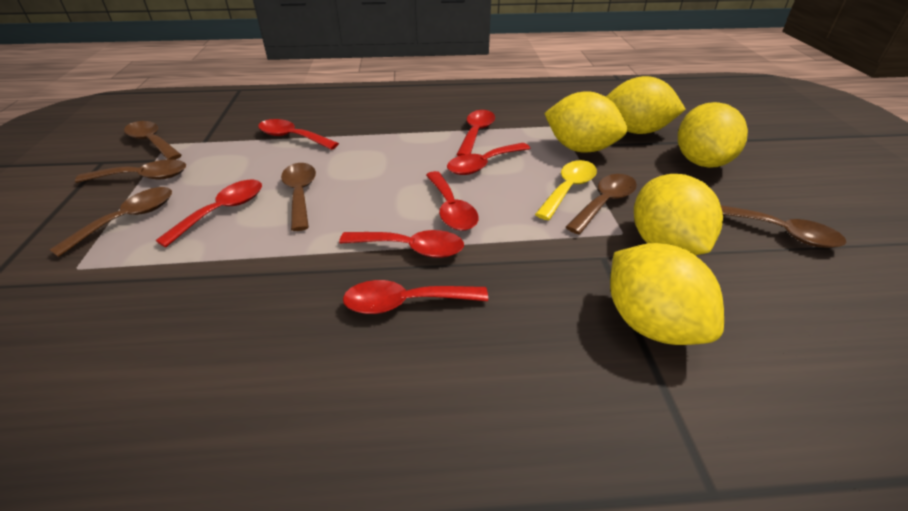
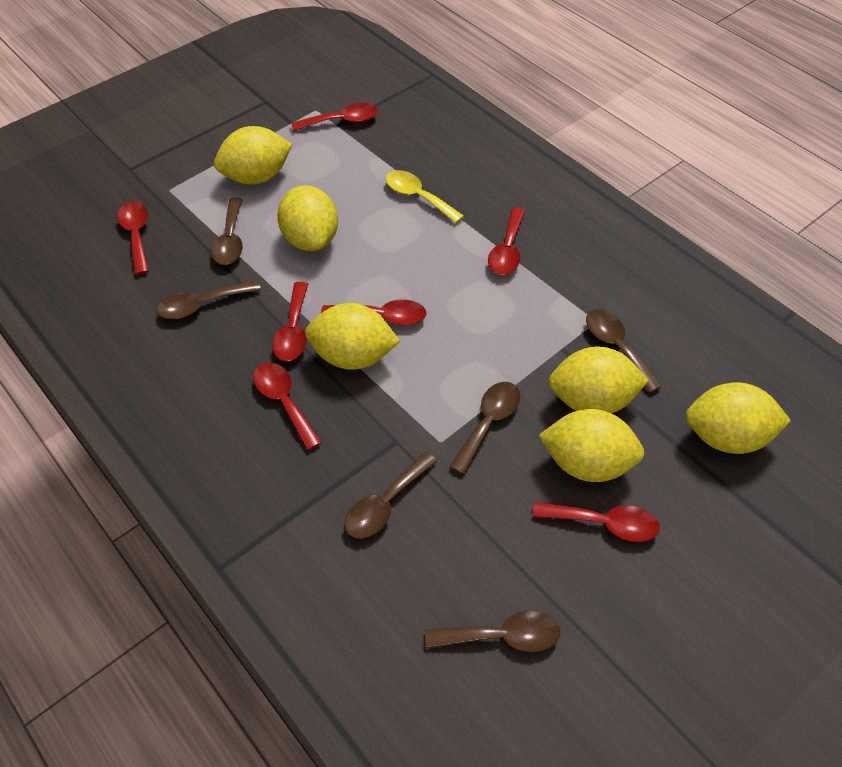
yellow lemon: 5 -> 6

